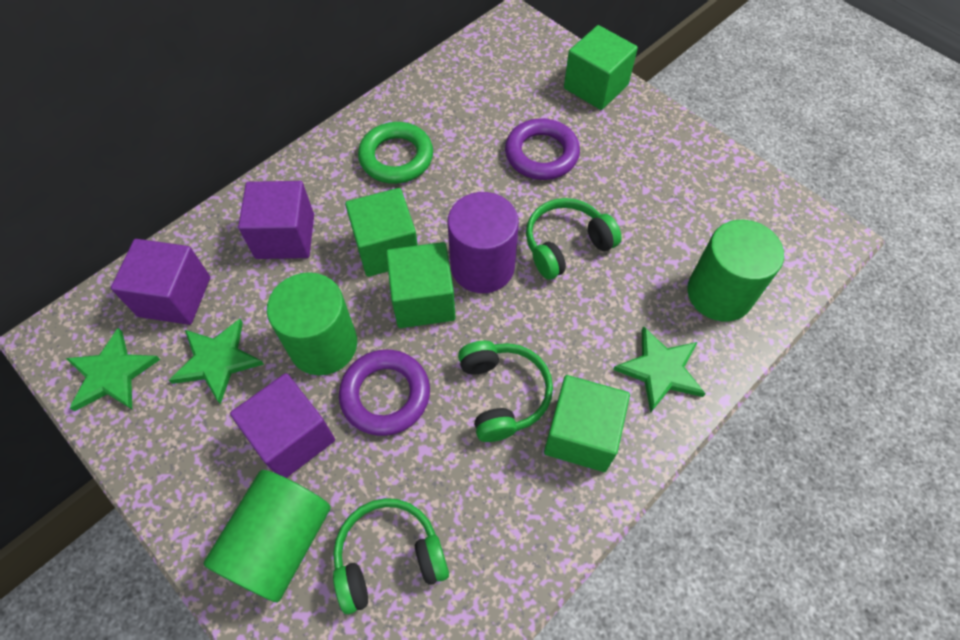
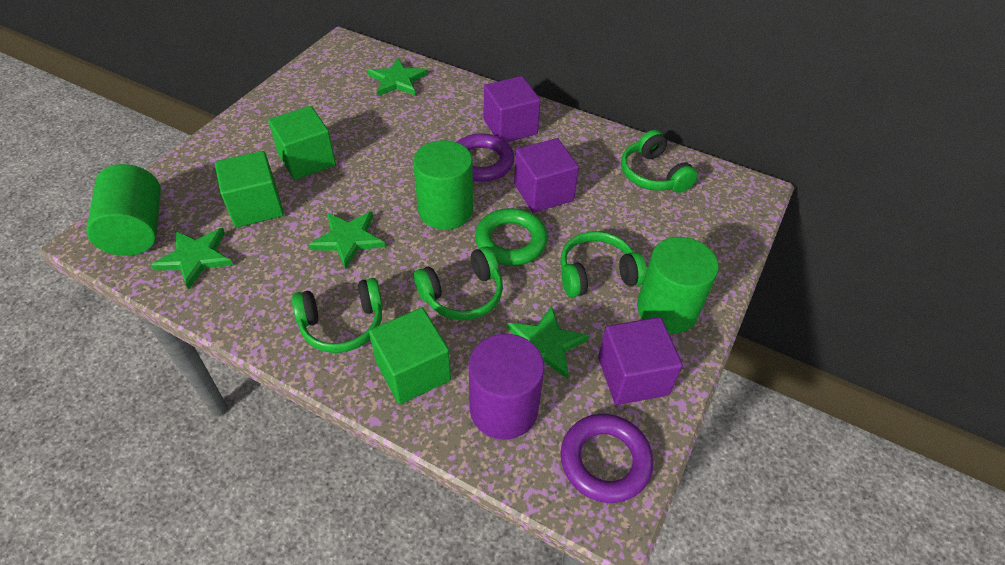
green cube: 4 -> 3
green headphones: 3 -> 4
green star: 3 -> 4

